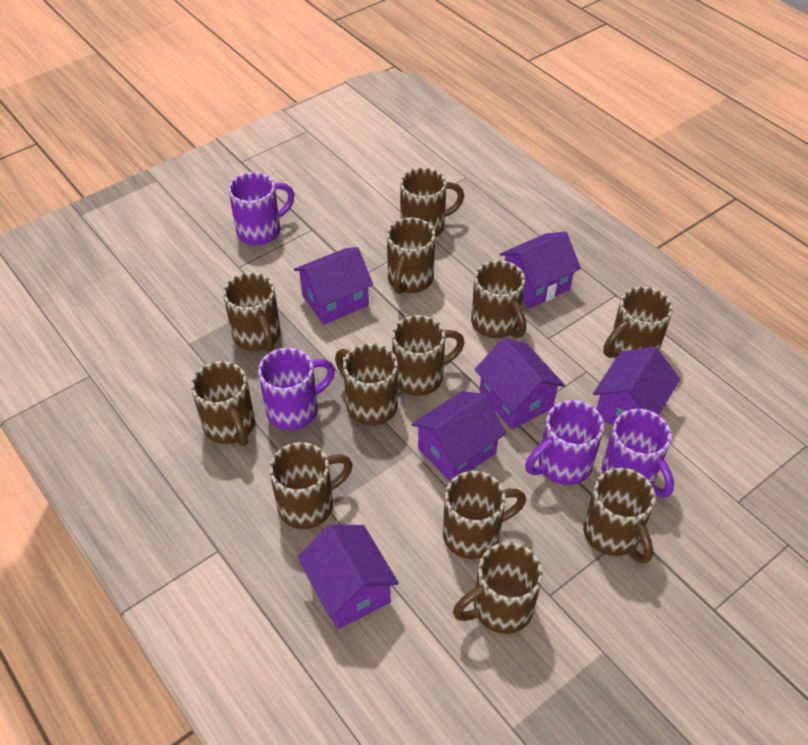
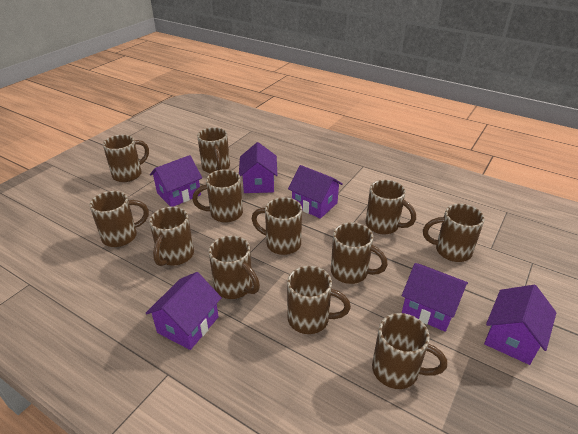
purple mug: 4 -> 0

